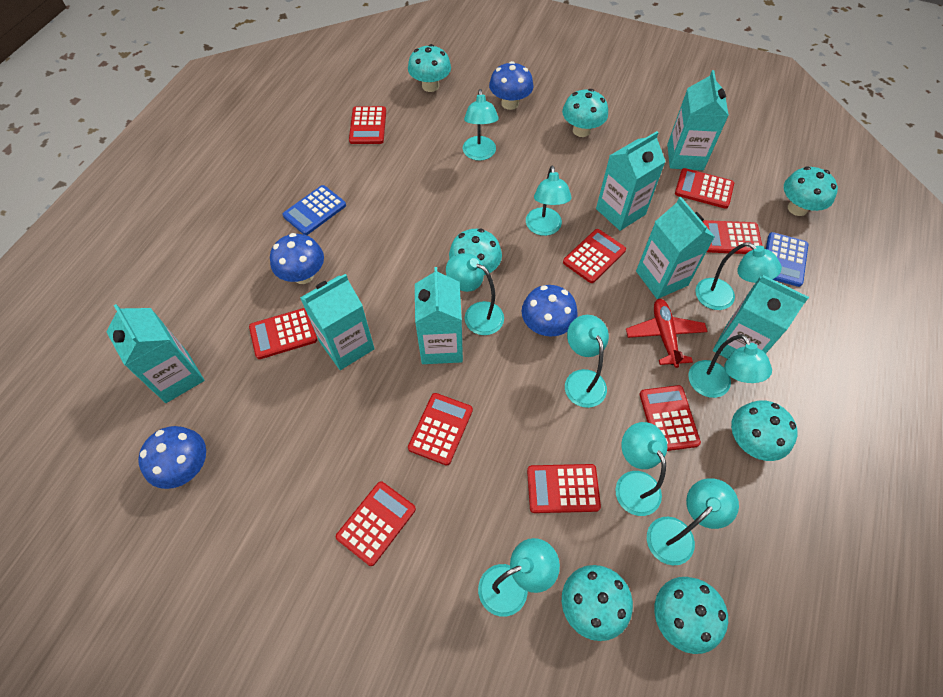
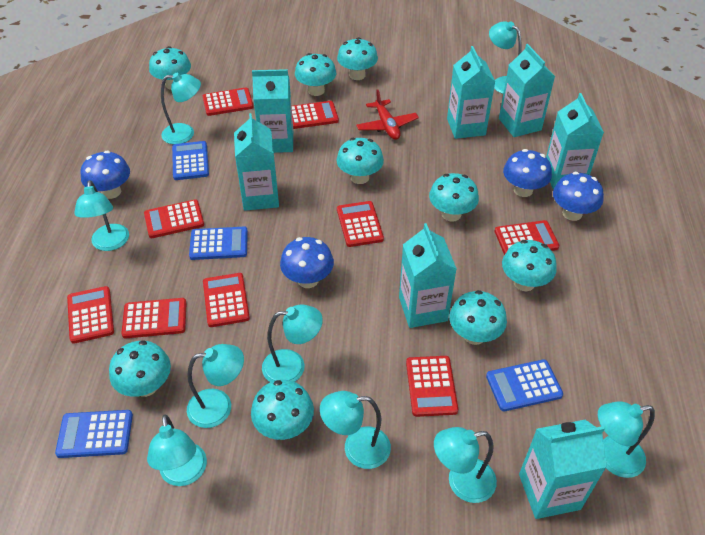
blue calculator: 2 -> 4
turquoise mushroom: 7 -> 9

